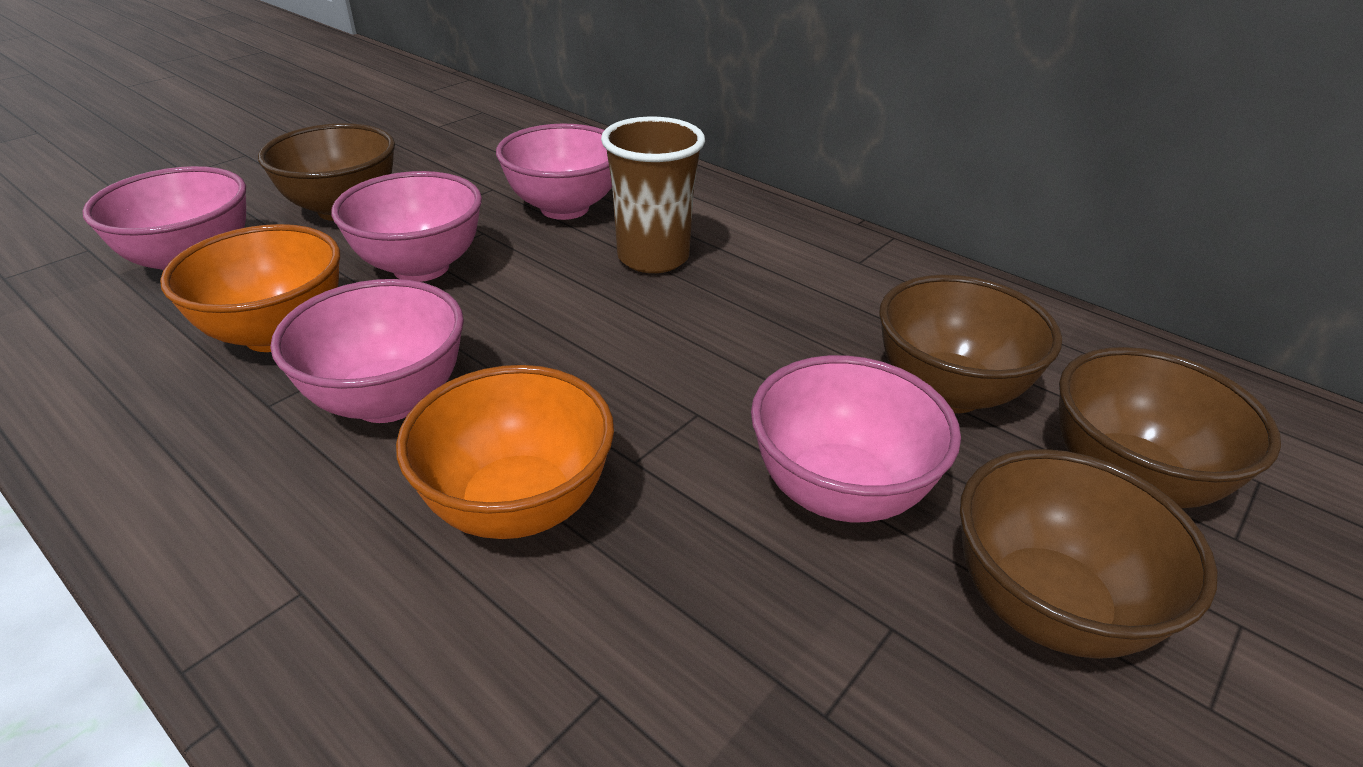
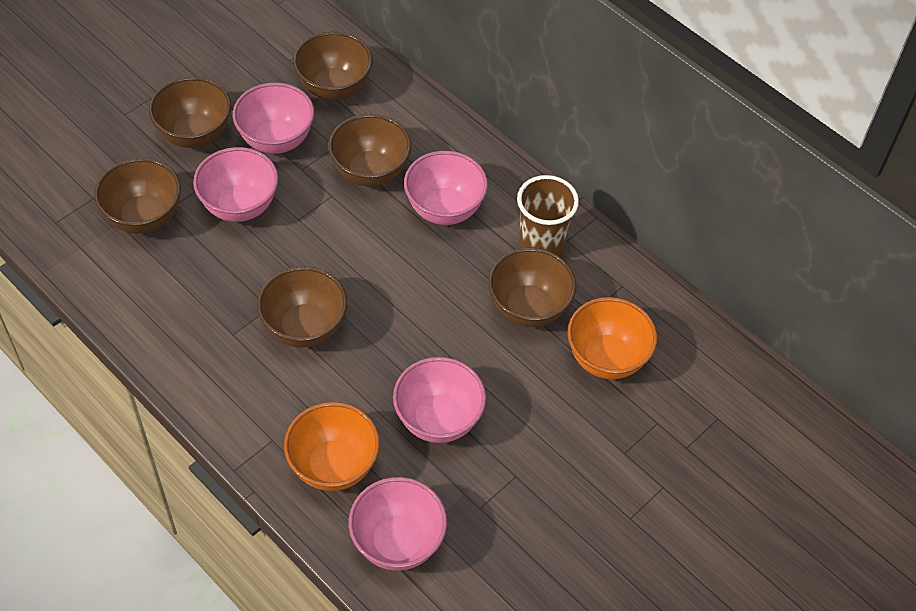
brown bowl: 4 -> 6

